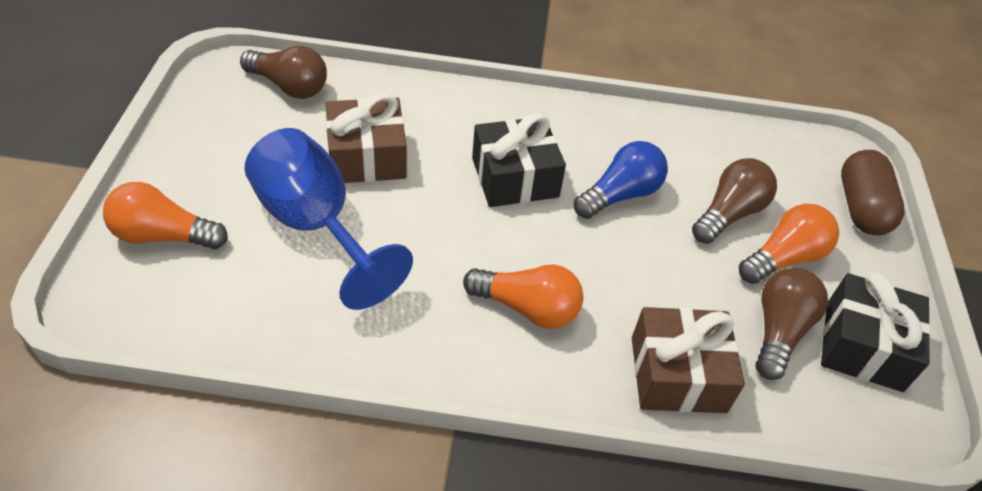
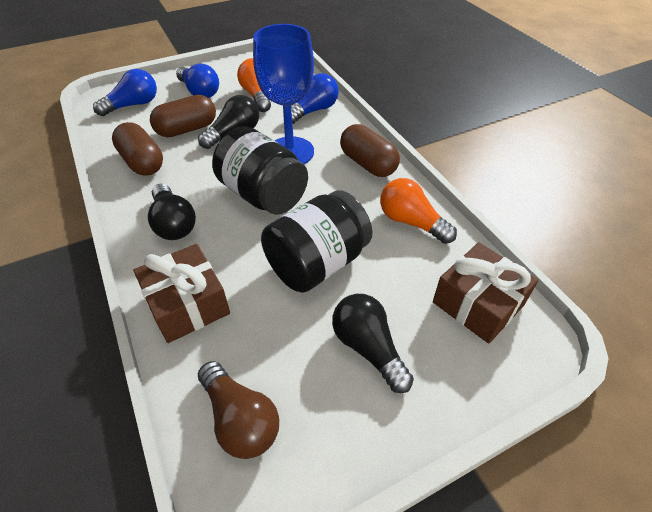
black gift: 2 -> 0
black jar: 0 -> 2
black light bulb: 0 -> 3
blue light bulb: 1 -> 3
brown capsule: 1 -> 3
brown light bulb: 3 -> 1
orange light bulb: 3 -> 2

